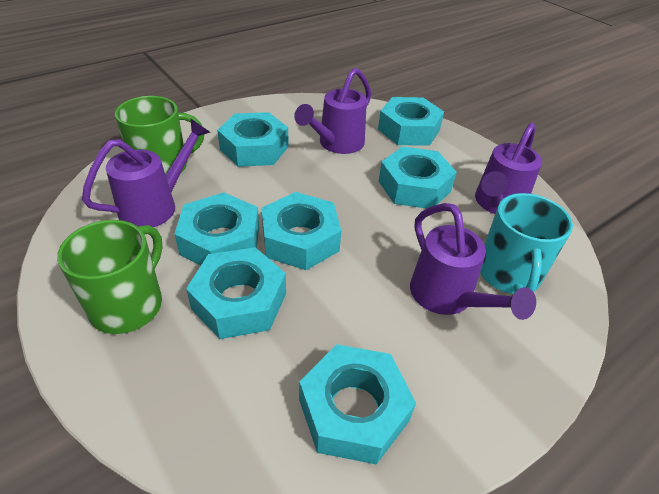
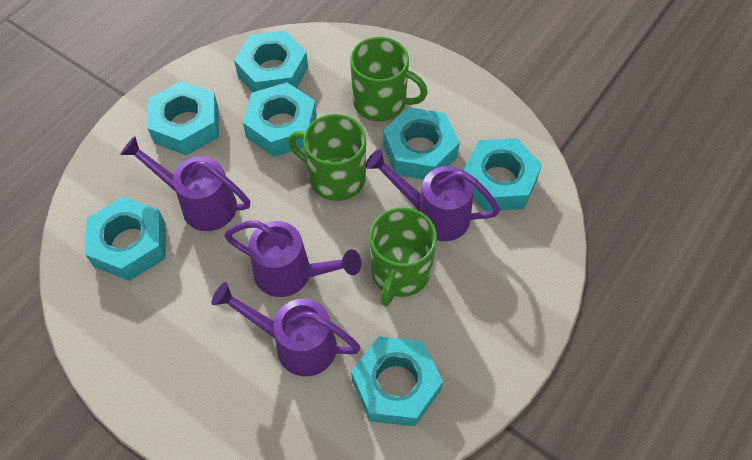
green mug: 2 -> 3
turquoise mug: 1 -> 0

